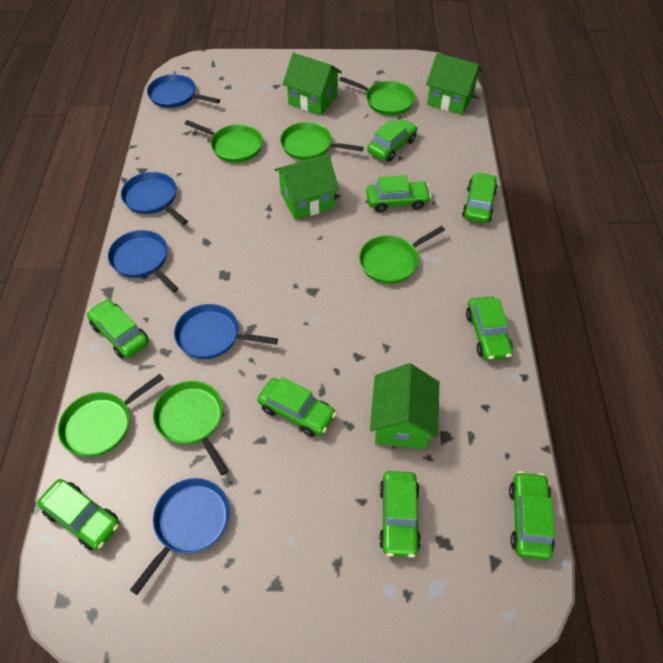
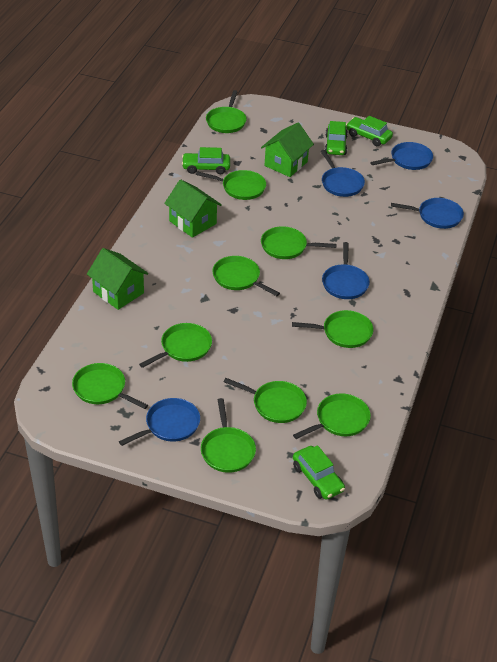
green car: 9 -> 4
green house: 4 -> 3
green pan: 6 -> 10

